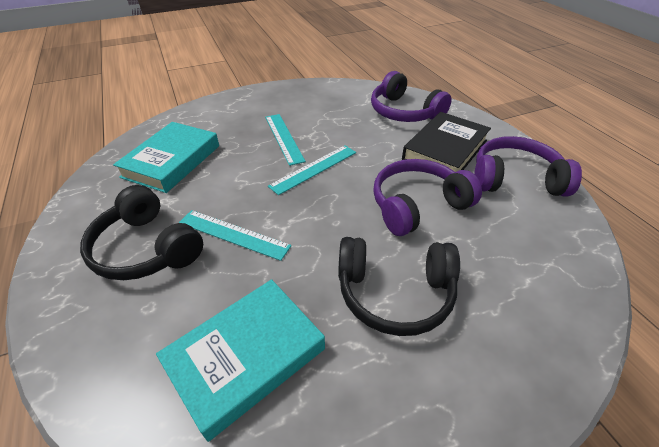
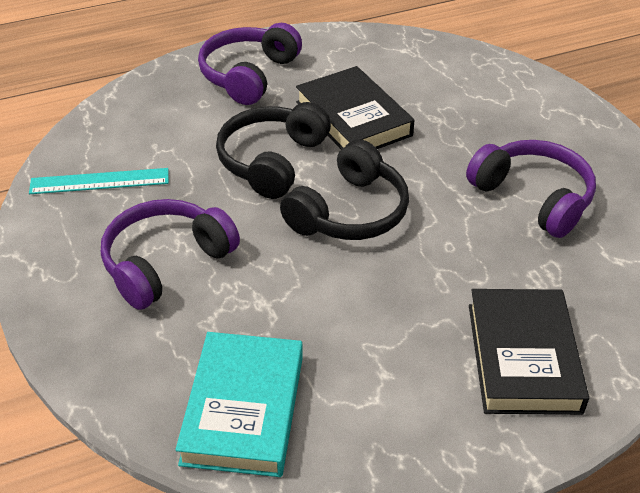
black book: 1 -> 2
turquoise book: 2 -> 1
turquoise ruler: 3 -> 1

